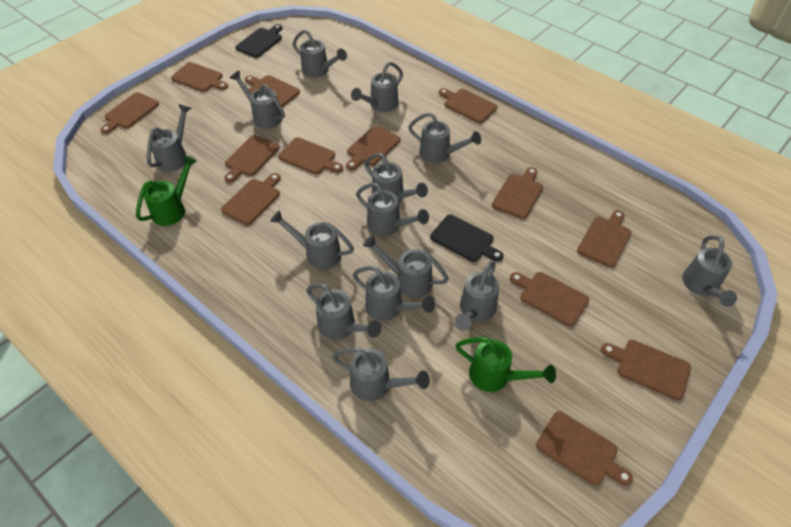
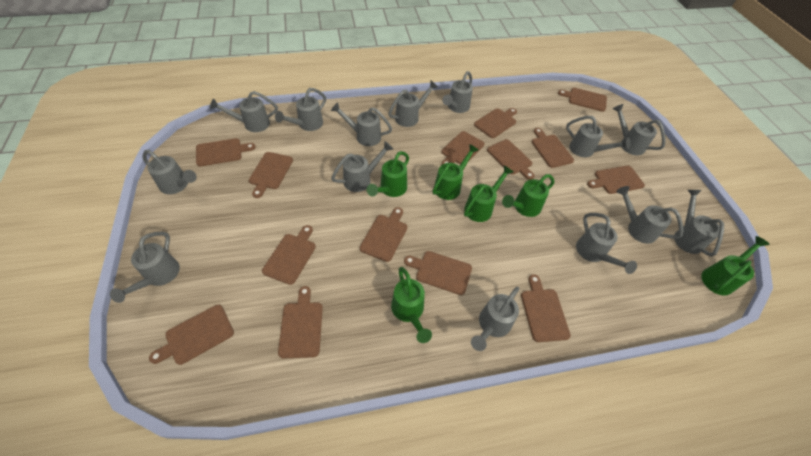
black cutting board: 2 -> 0
brown cutting board: 13 -> 14
green watering can: 2 -> 6

